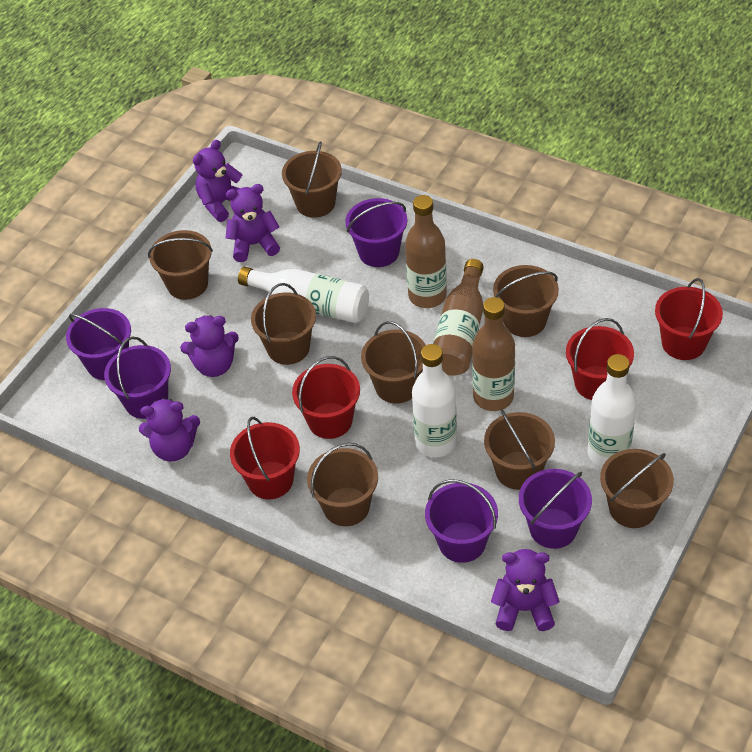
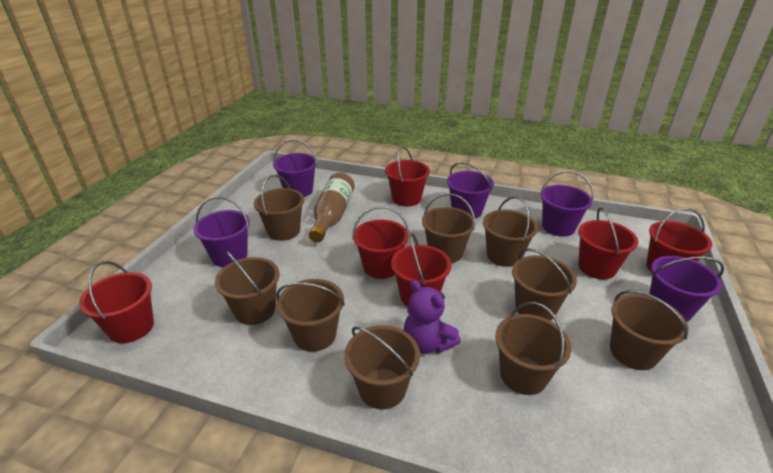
brown bottle: 3 -> 1
brown bucket: 8 -> 9
purple teddy bear: 5 -> 1
red bucket: 4 -> 6
white bottle: 3 -> 0

